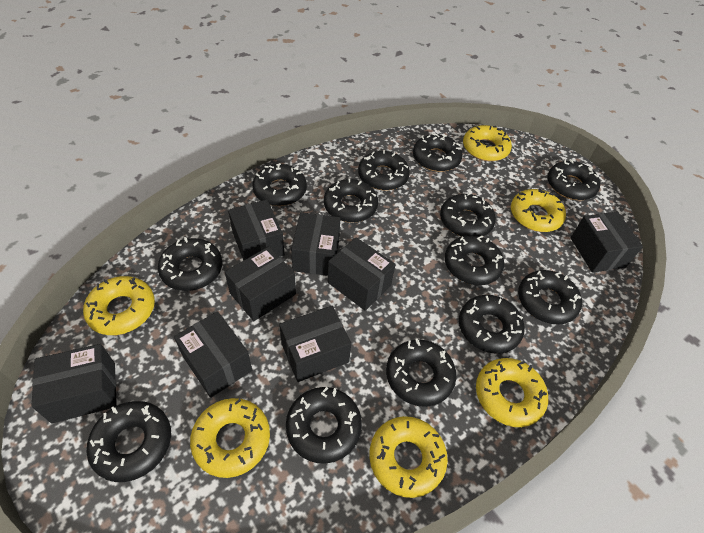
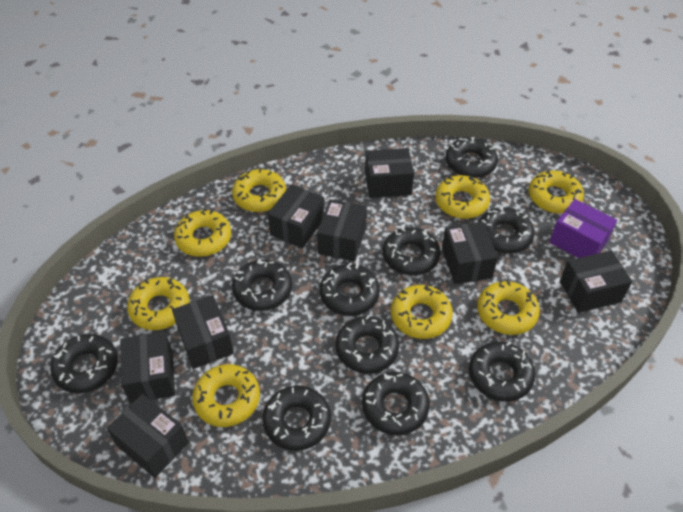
black donut: 13 -> 10
purple box: 0 -> 1
yellow donut: 6 -> 8

